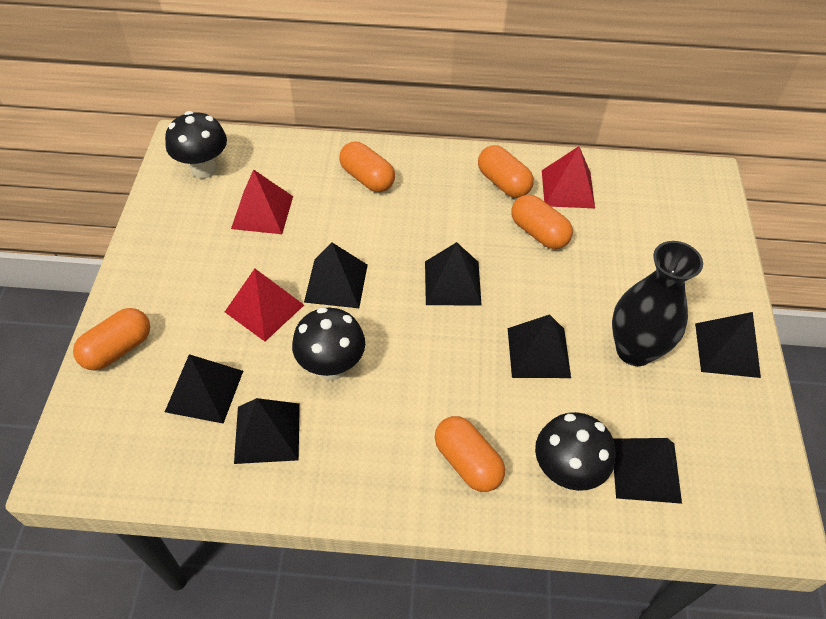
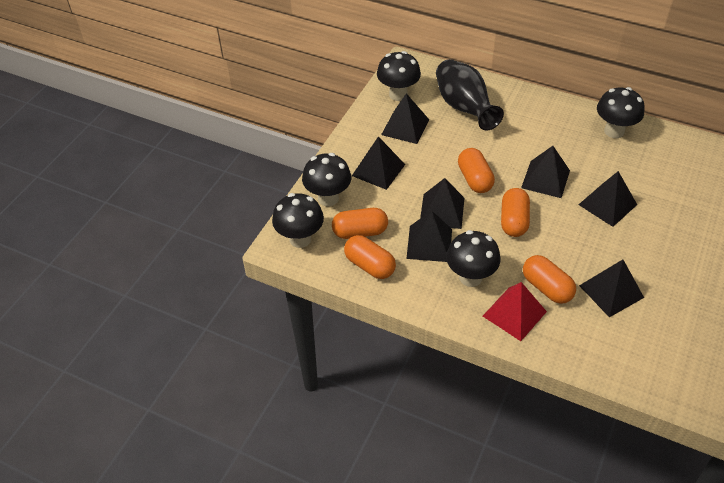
black mushroom: 3 -> 5
red pyramid: 3 -> 1

